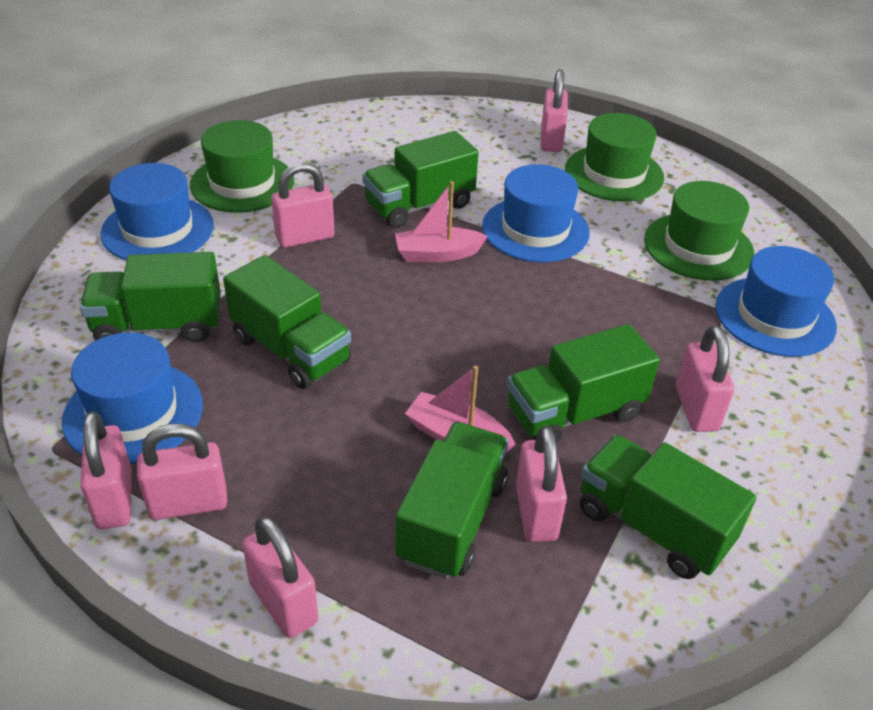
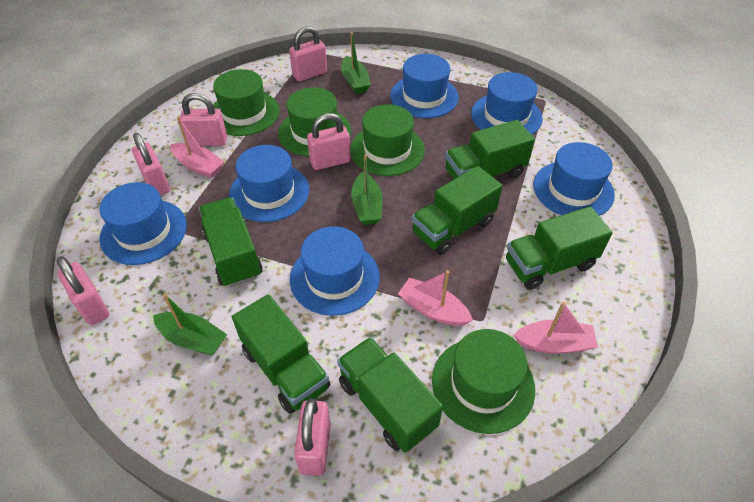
blue hat: 4 -> 6
green boat: 0 -> 3
green hat: 3 -> 4
pink boat: 2 -> 3
pink padlock: 7 -> 6

